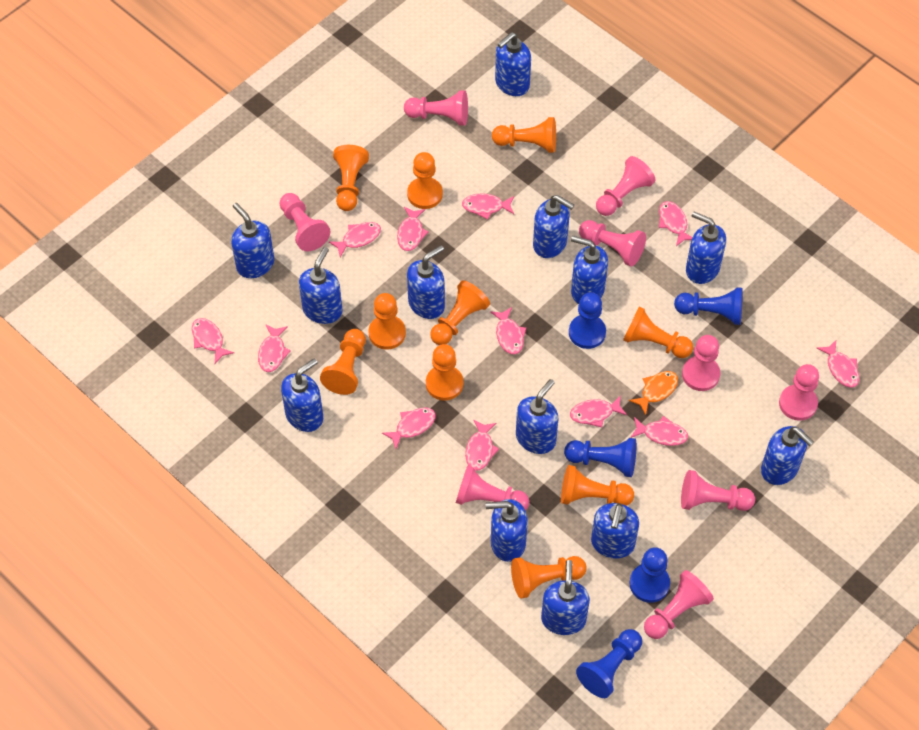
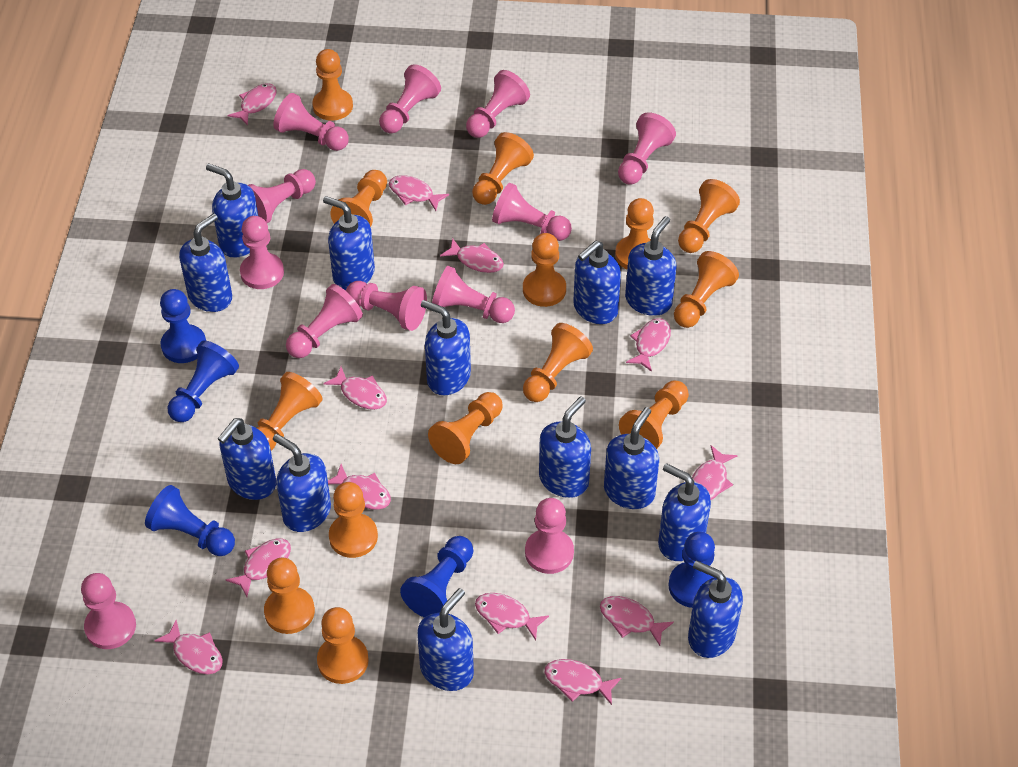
orange fish: 1 -> 0
orange pawn: 10 -> 14
pink pawn: 9 -> 12

